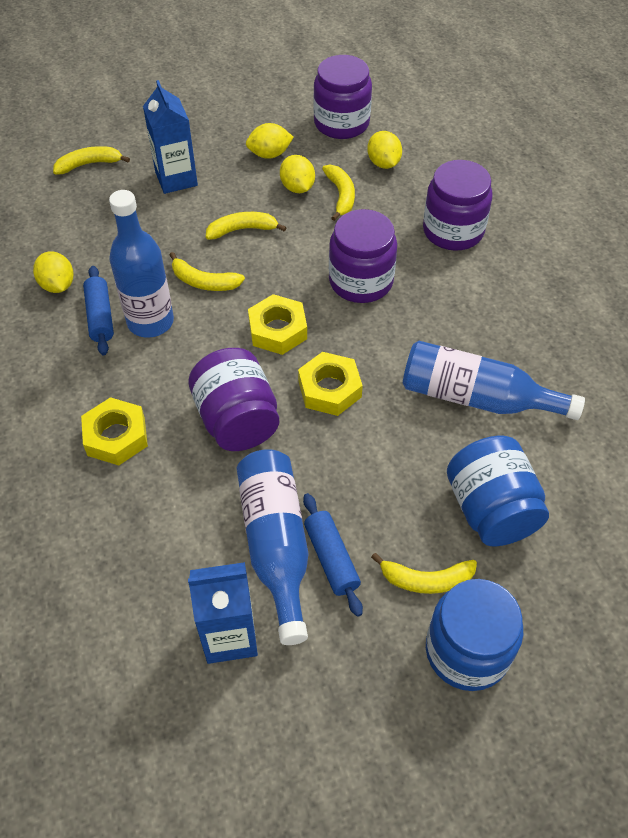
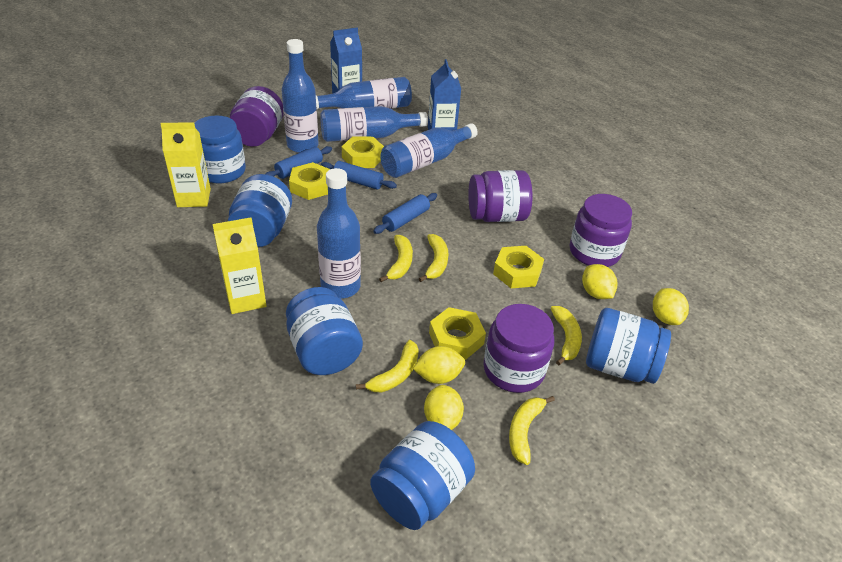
blue bottle: 3 -> 5
blue jar: 2 -> 5
blue rolling pin: 2 -> 3
yellow carton: 0 -> 2
yellow nut: 3 -> 4

